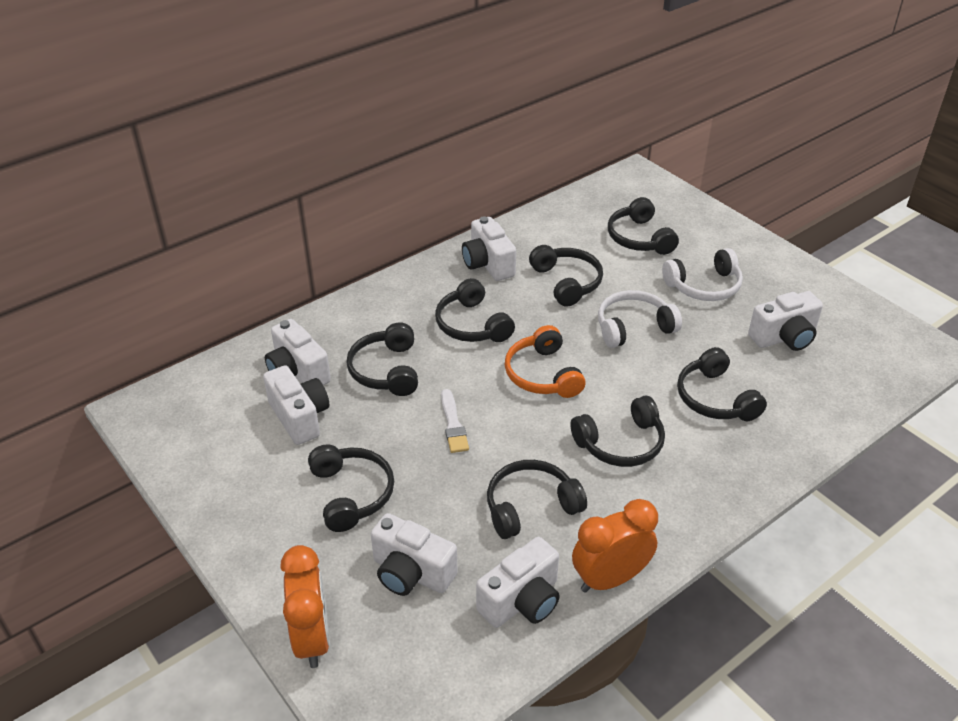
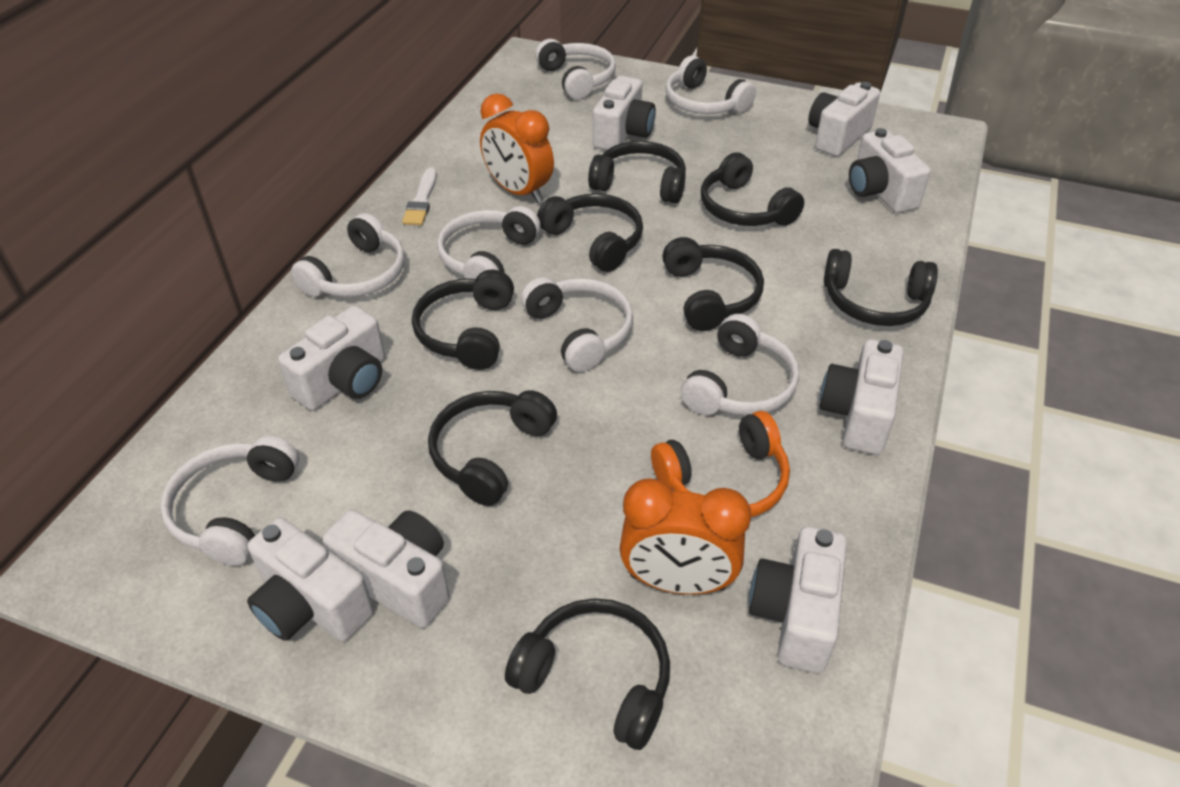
white camera: 6 -> 8
white headphones: 2 -> 7

